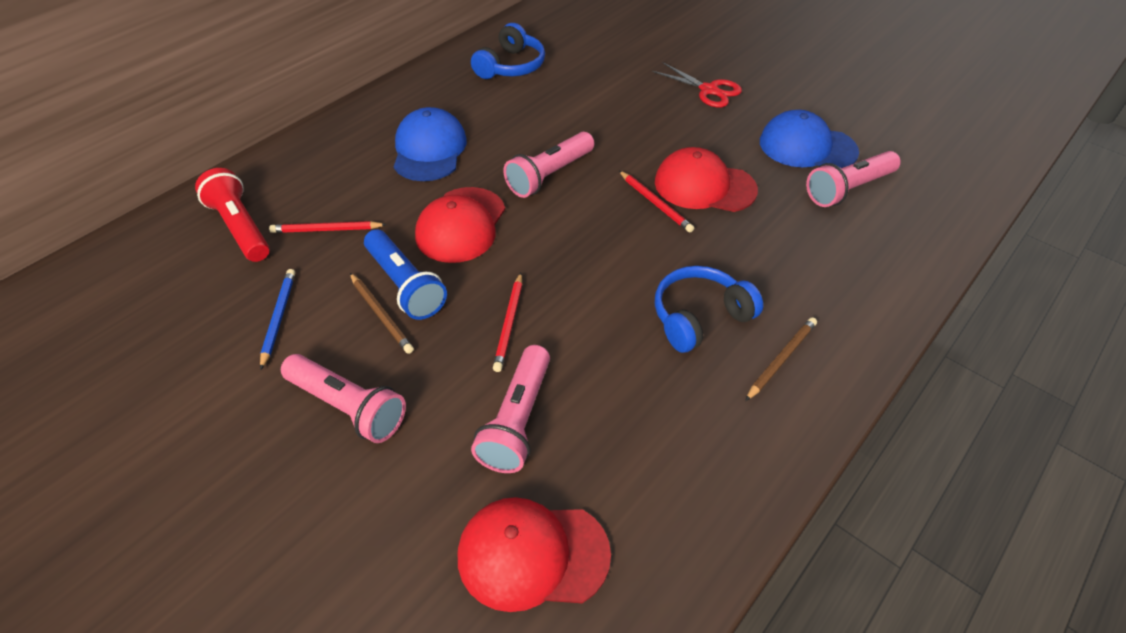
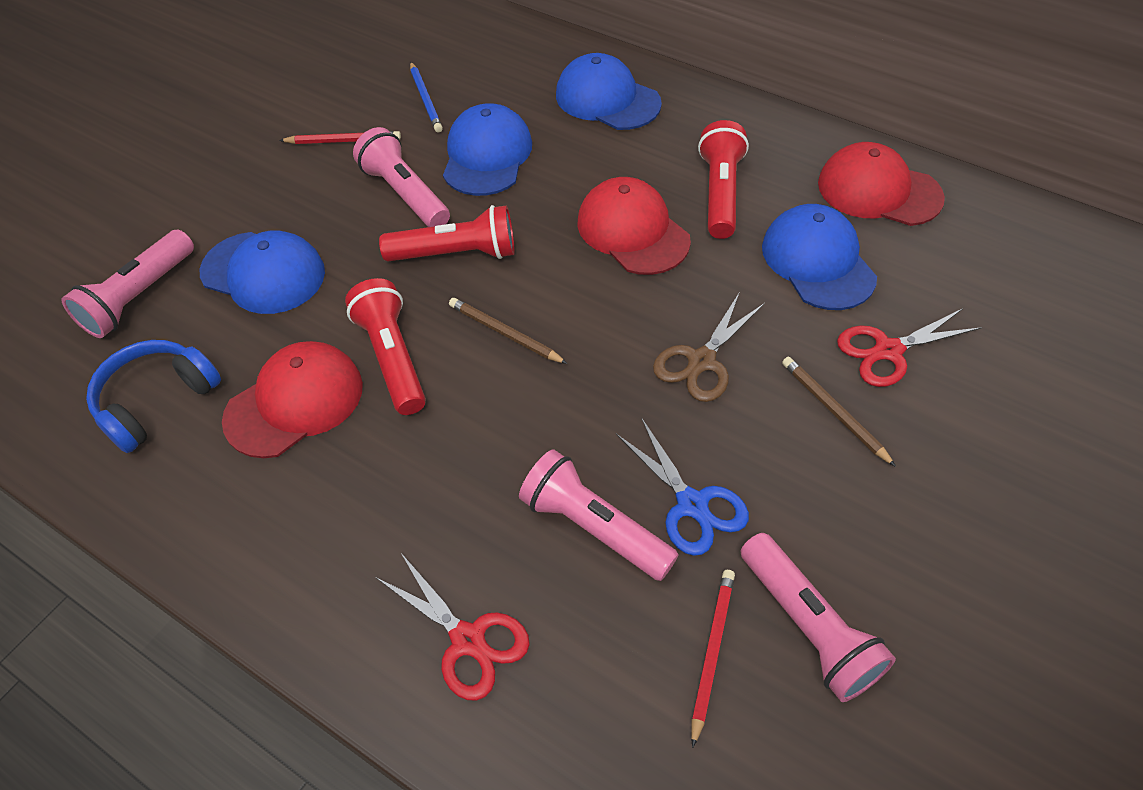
blue cap: 2 -> 4
blue flashlight: 1 -> 0
blue headphones: 2 -> 1
blue scissors: 0 -> 1
brown scissors: 0 -> 1
red flashlight: 1 -> 3
red pencil: 3 -> 2
red scissors: 1 -> 2

